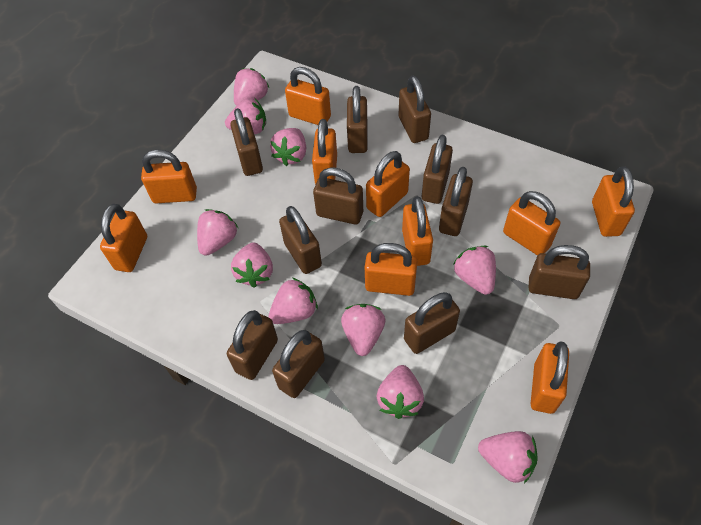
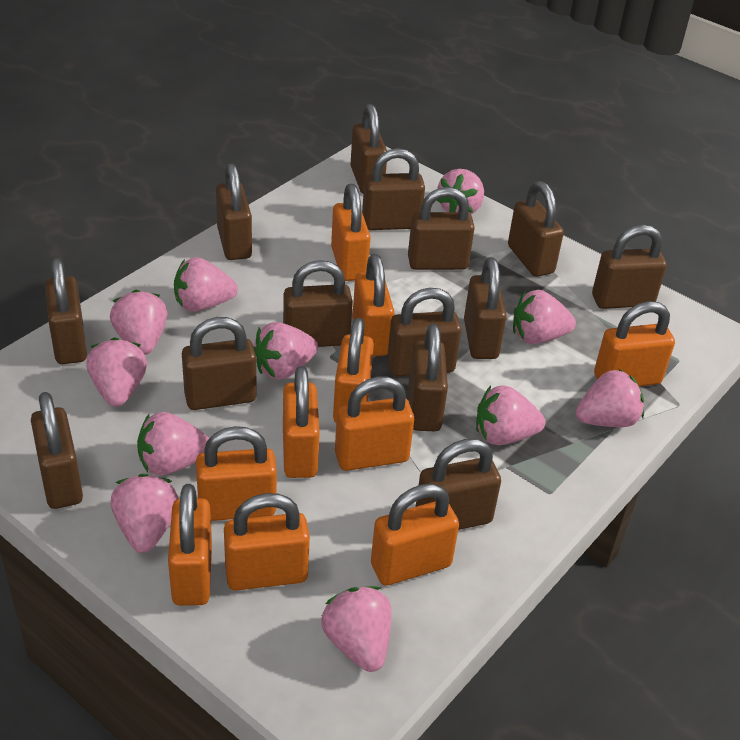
brown padlock: 11 -> 14
pink strawberry: 10 -> 11

